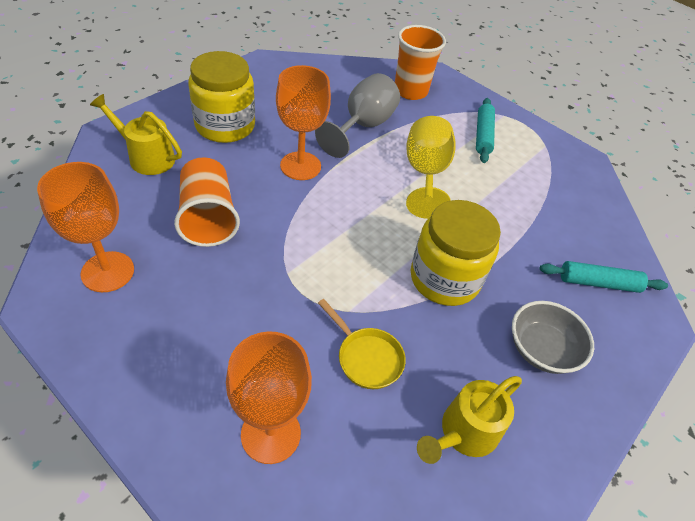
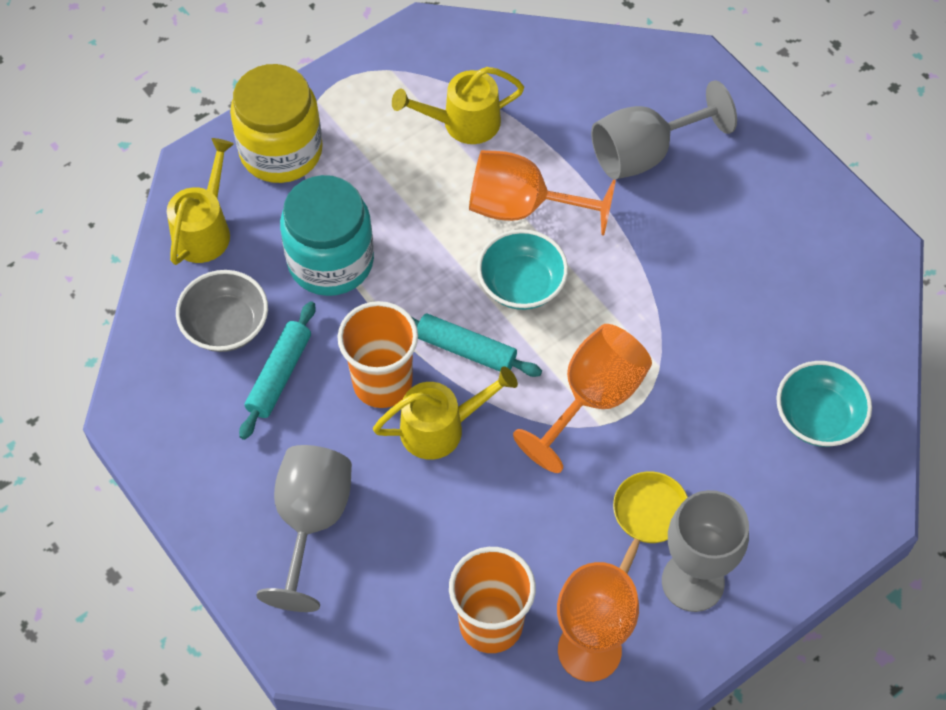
grey goblet: 1 -> 3
turquoise bowl: 0 -> 2
turquoise jar: 0 -> 1
yellow goblet: 1 -> 0
yellow jar: 2 -> 1
yellow watering can: 2 -> 3

